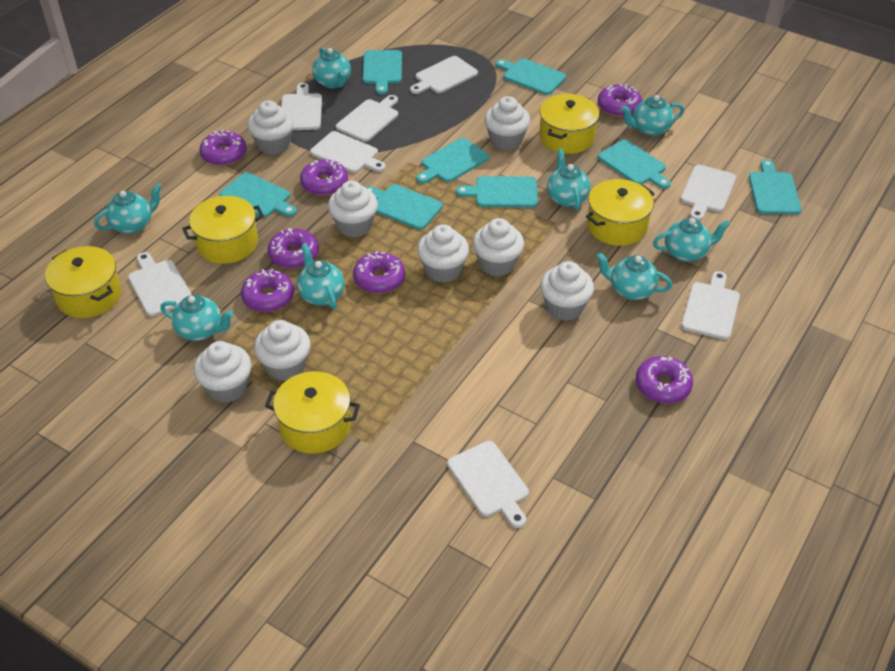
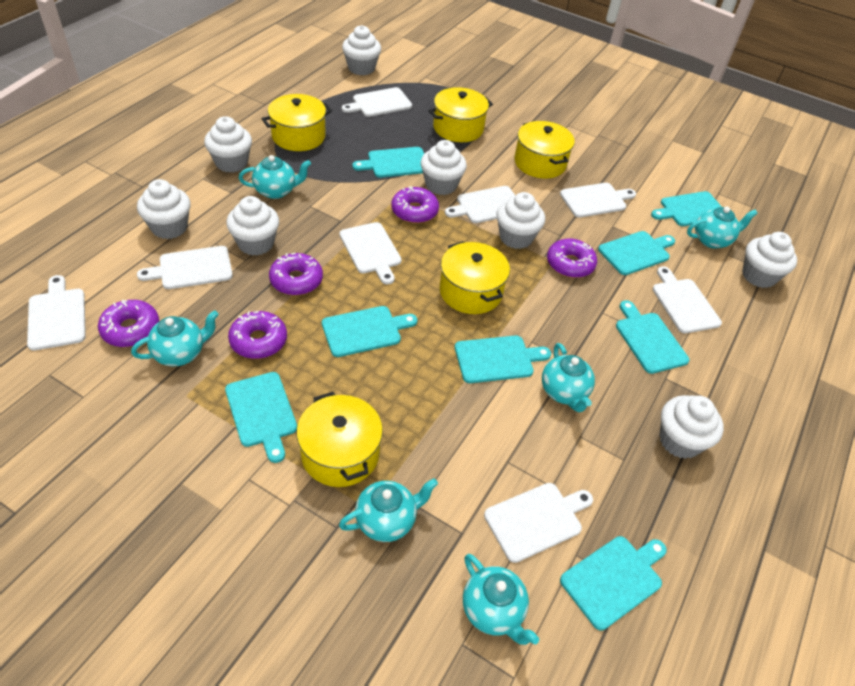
purple donut: 7 -> 5
turquoise teapot: 8 -> 6

